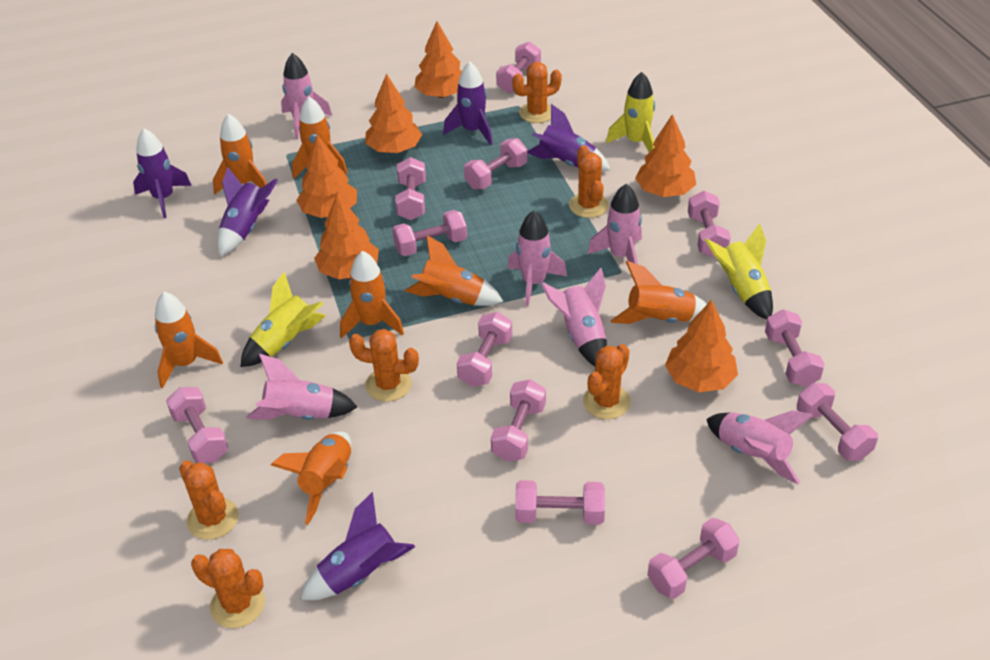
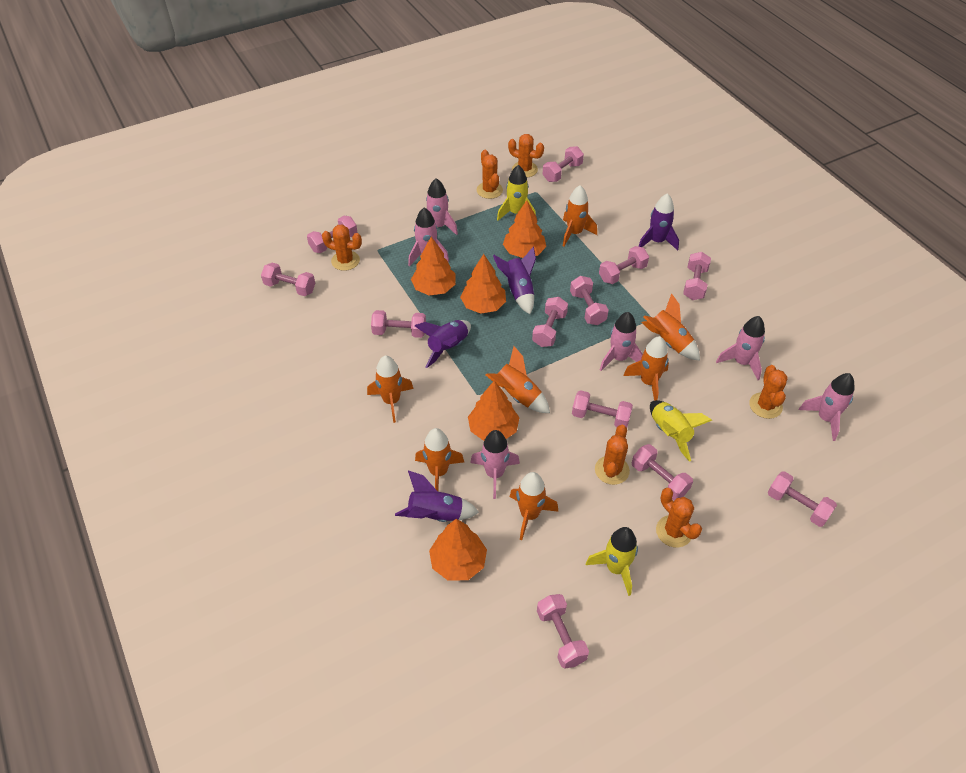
orange tree: 6 -> 5
purple rocket: 5 -> 4

